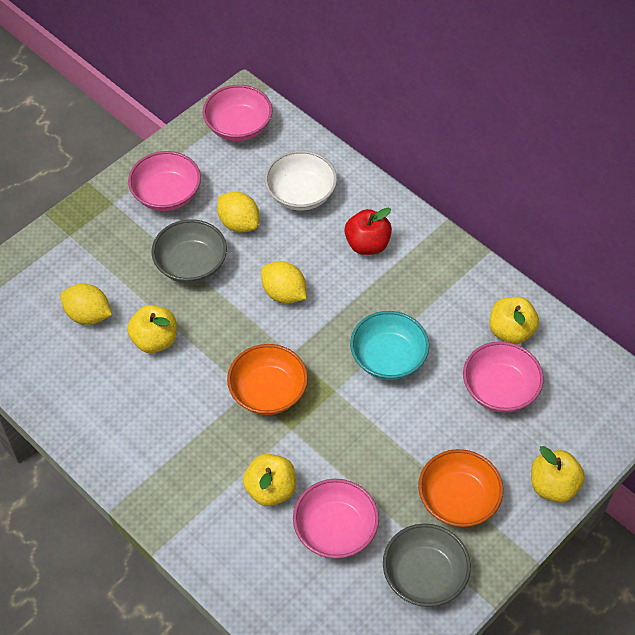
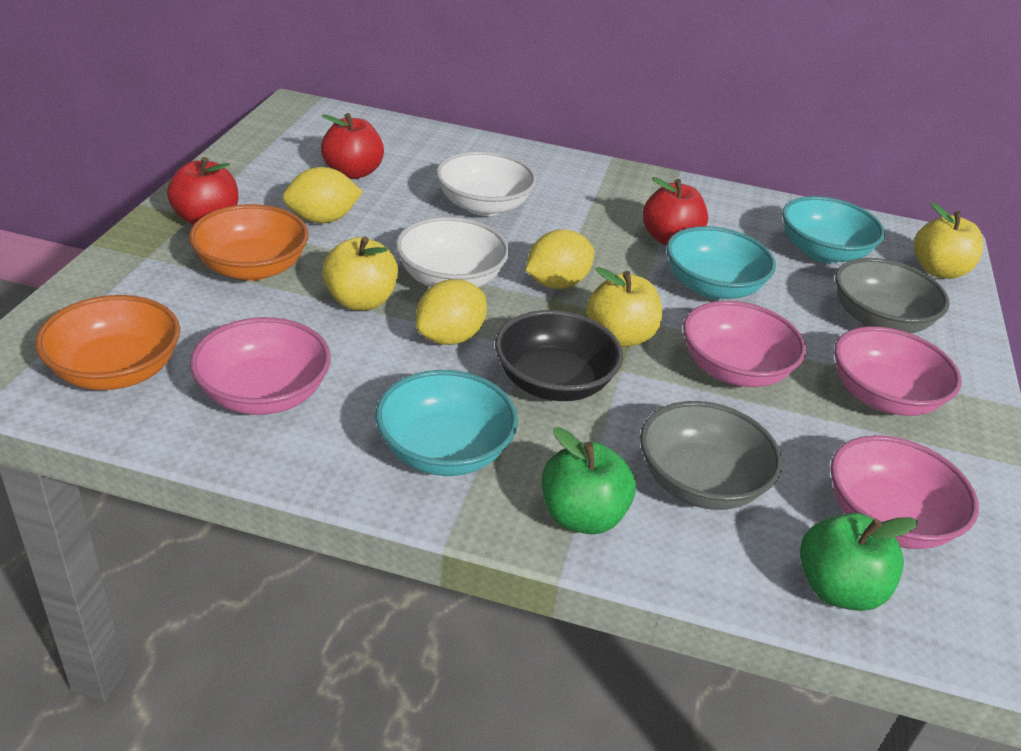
black bowl: 0 -> 1
green apple: 0 -> 2
red apple: 1 -> 3
turquoise bowl: 1 -> 3
white bowl: 1 -> 2
yellow apple: 4 -> 3

